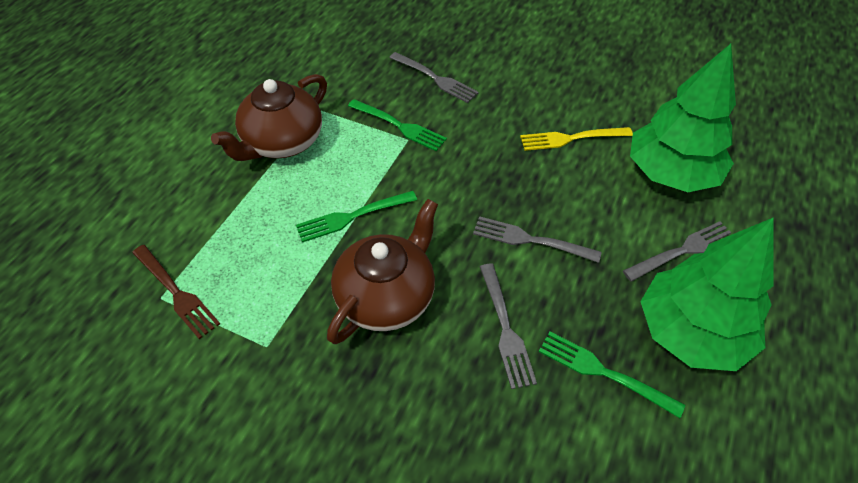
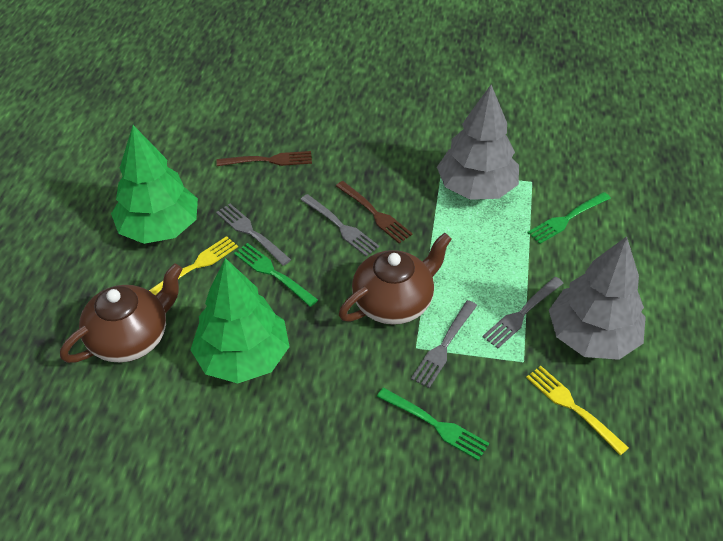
brown fork: 1 -> 2
grey tree: 0 -> 2
yellow fork: 1 -> 2

